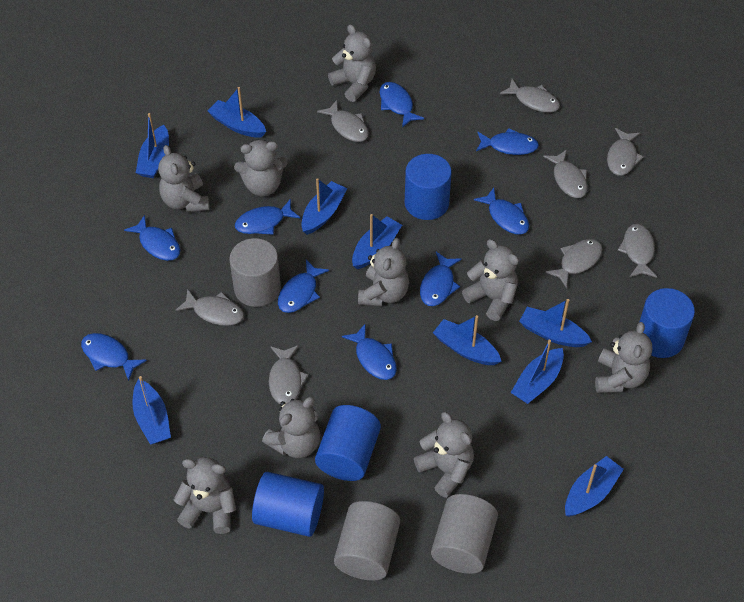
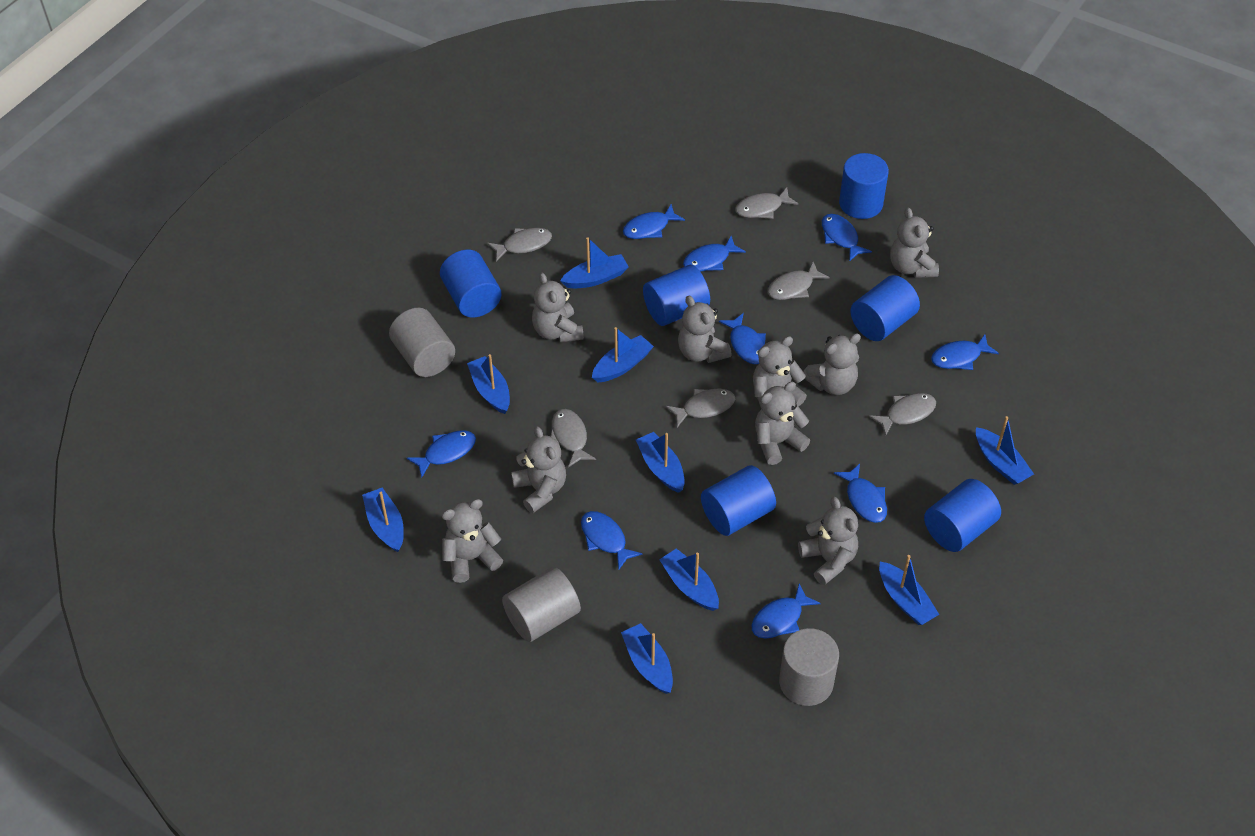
blue cylinder: 4 -> 6
grey fish: 8 -> 6

